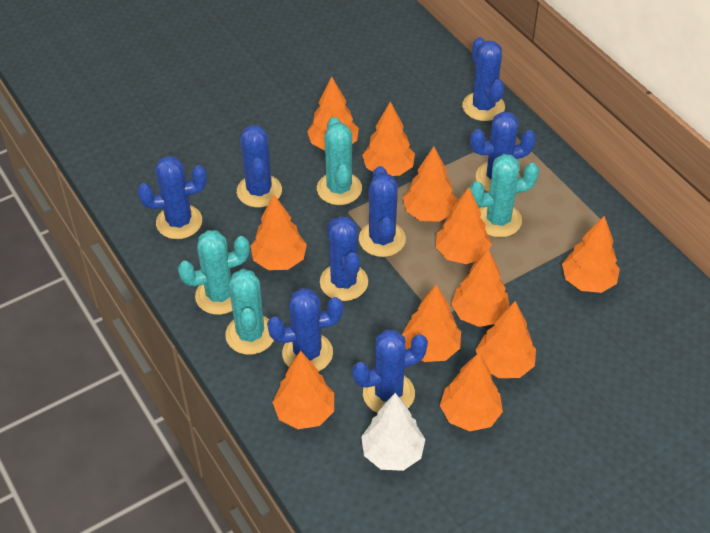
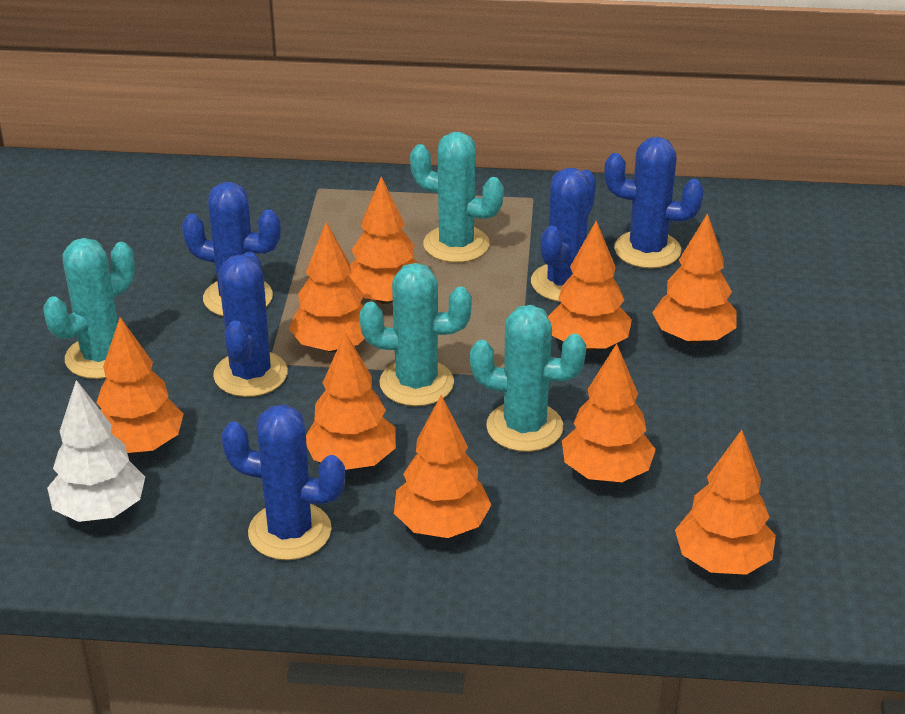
blue cactus: 8 -> 5
orange tree: 11 -> 9

